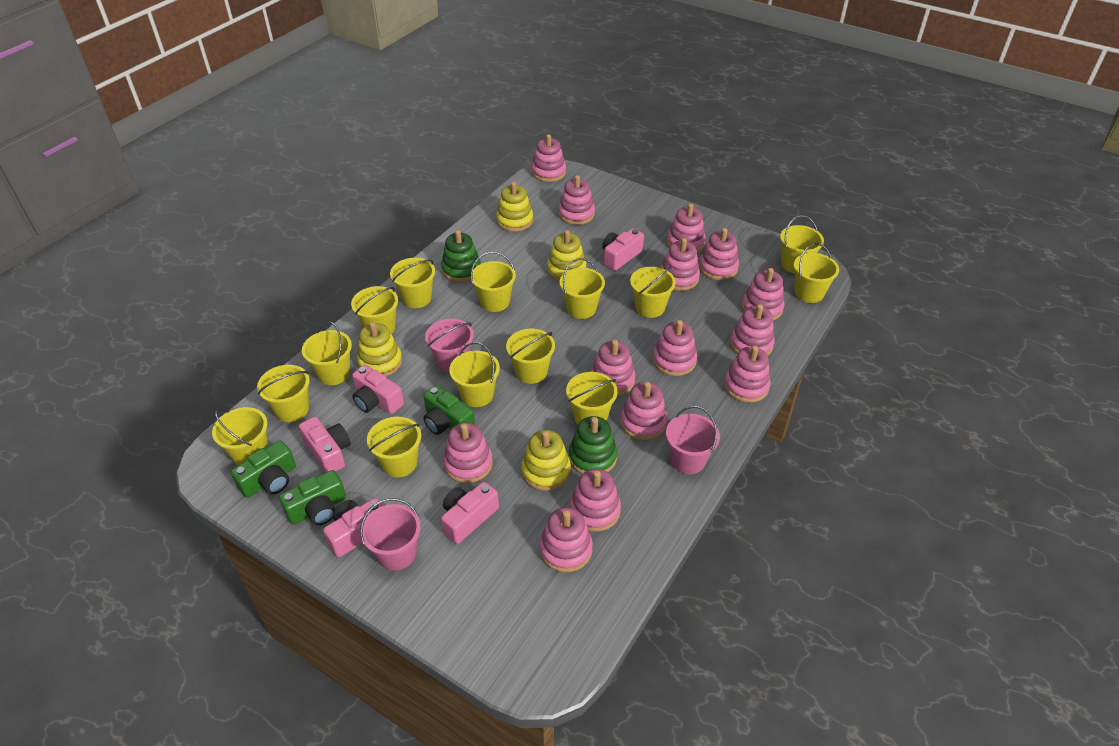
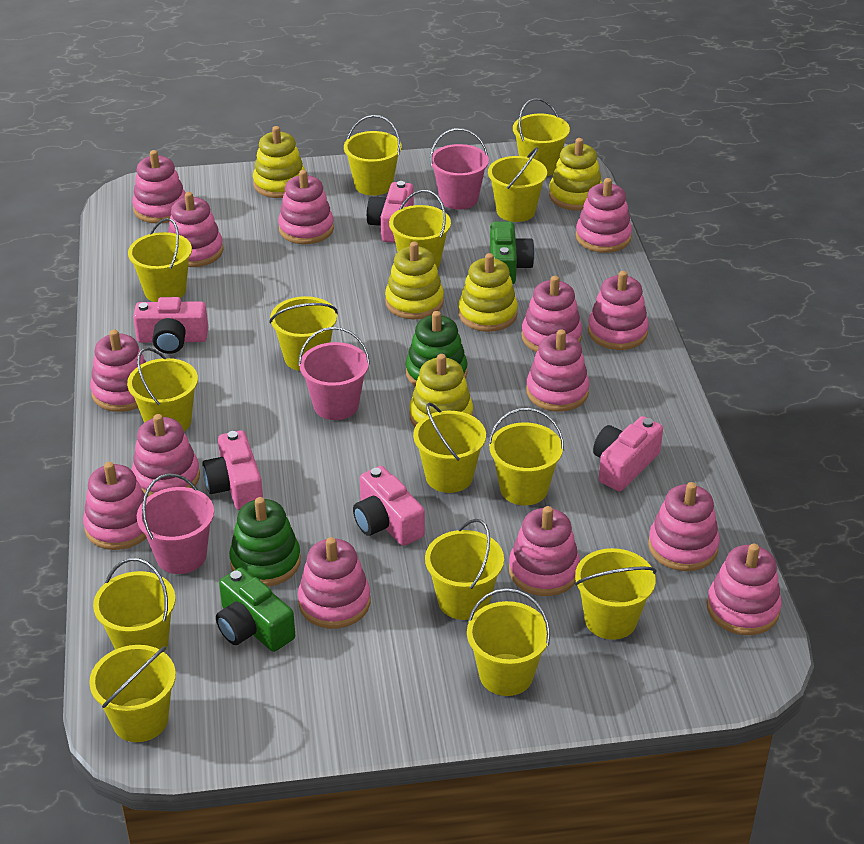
green camera: 3 -> 2
yellow stacking toy: 4 -> 5

